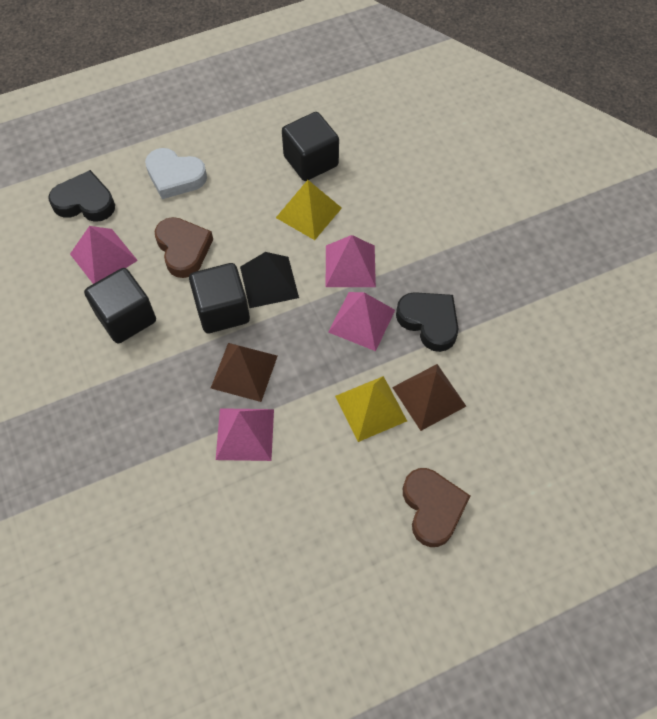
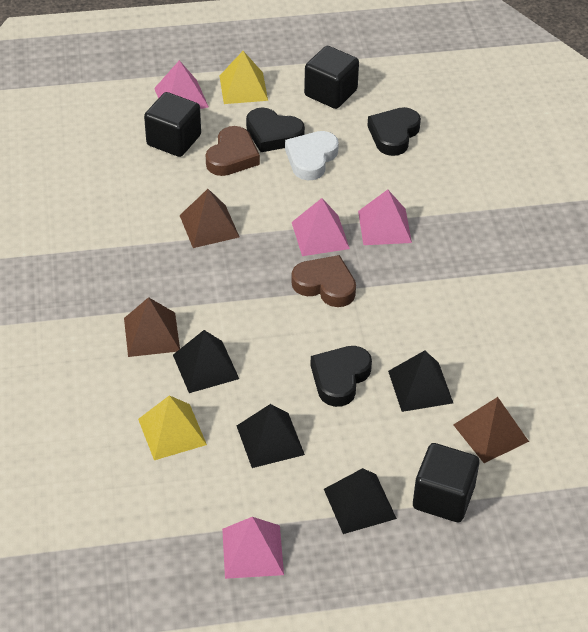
black heart: 2 -> 3
black pyramid: 1 -> 4
brown pyramid: 2 -> 3

